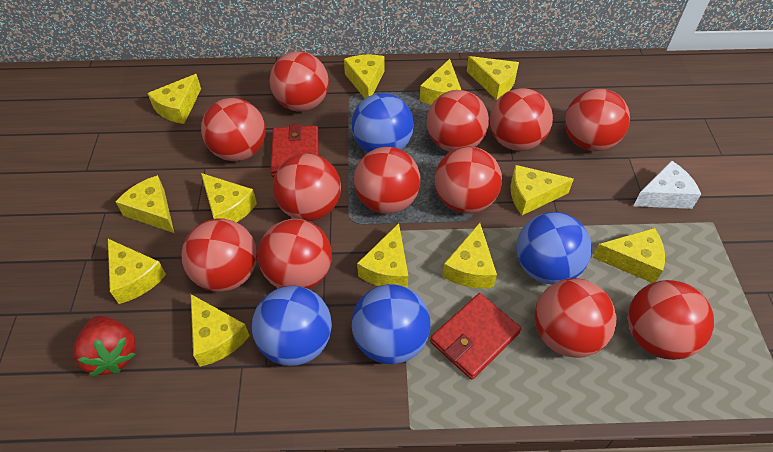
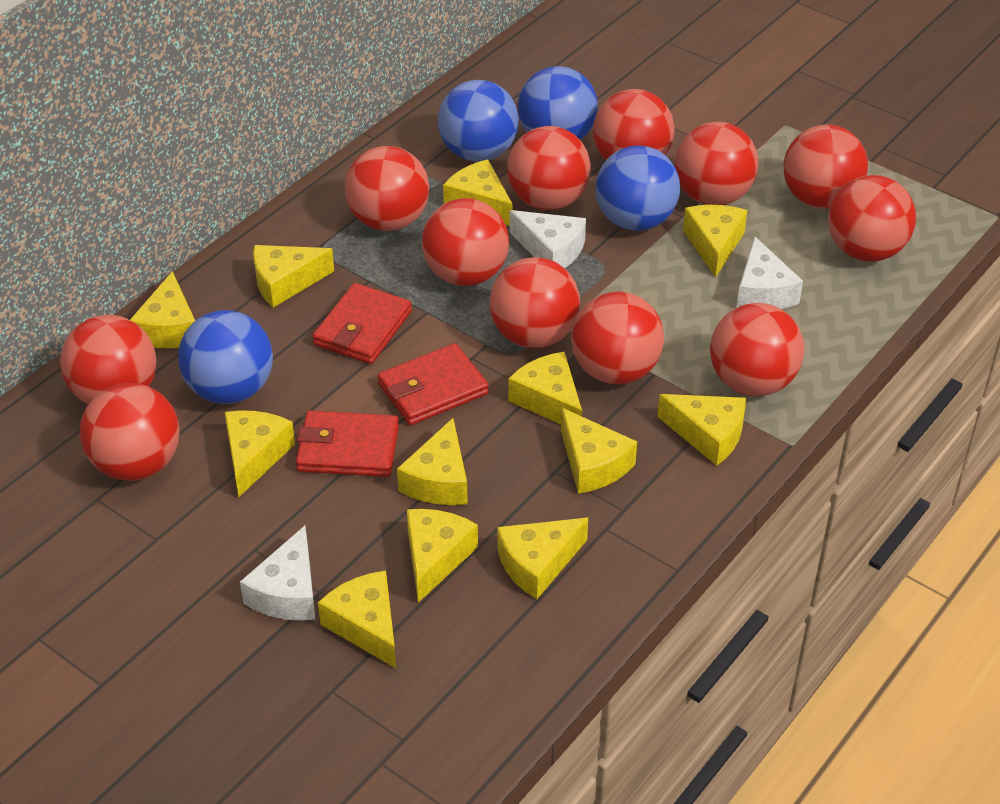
red strawberry: 1 -> 0
red wallet: 2 -> 3
white cheese: 1 -> 3

